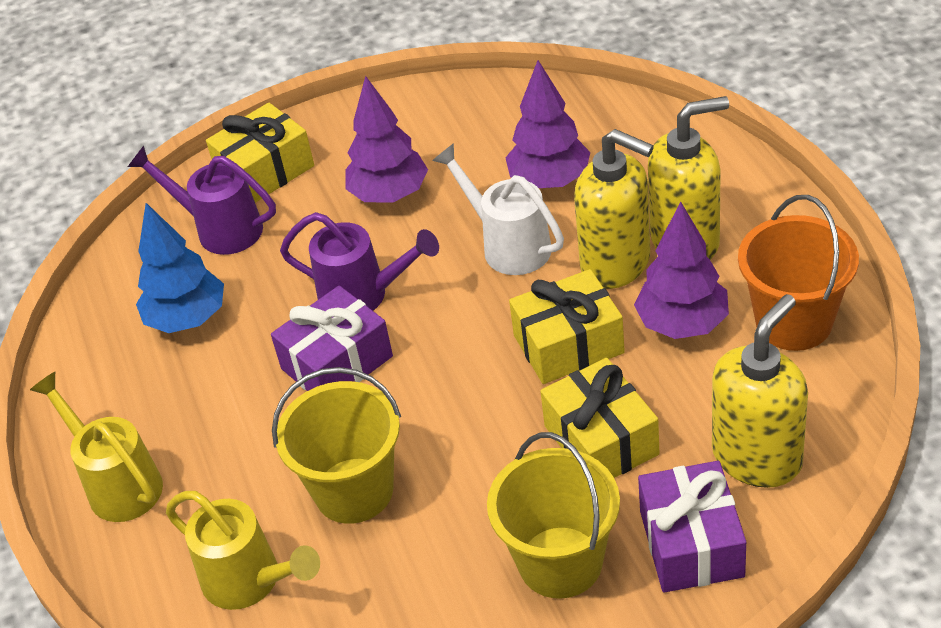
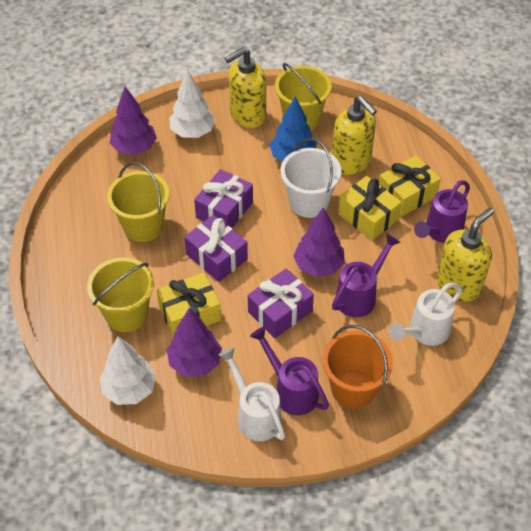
purple gift: 2 -> 3
purple watering can: 2 -> 3
white bucket: 0 -> 1
white tree: 0 -> 2
white watering can: 1 -> 2
yellow bucket: 2 -> 3
yellow watering can: 2 -> 0

